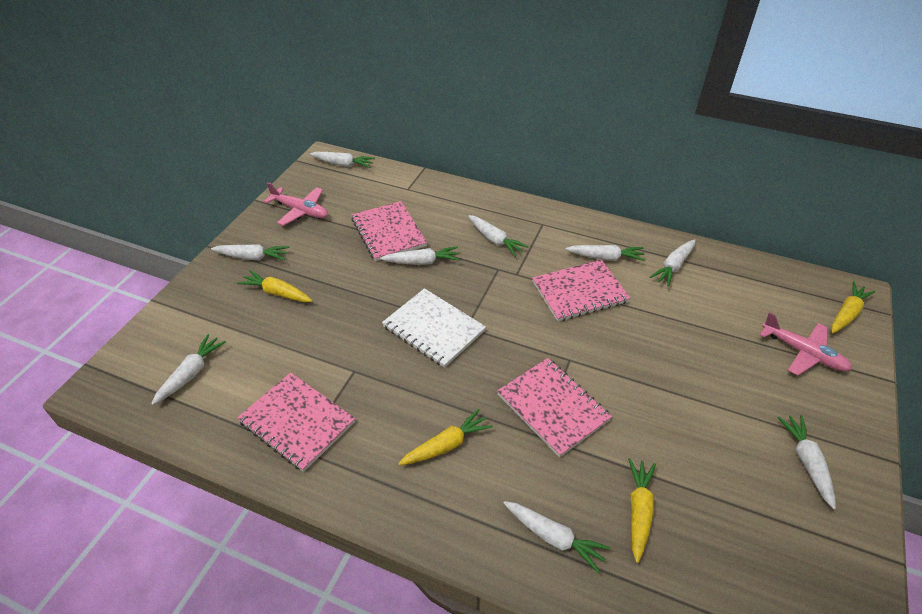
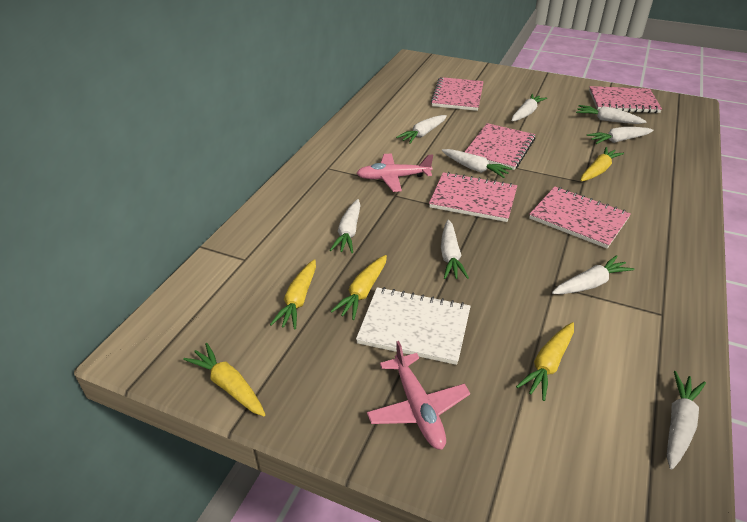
pink notebook: 4 -> 5
yellow carrot: 4 -> 5

